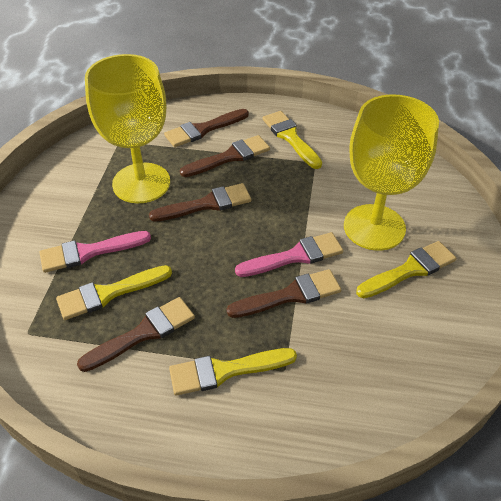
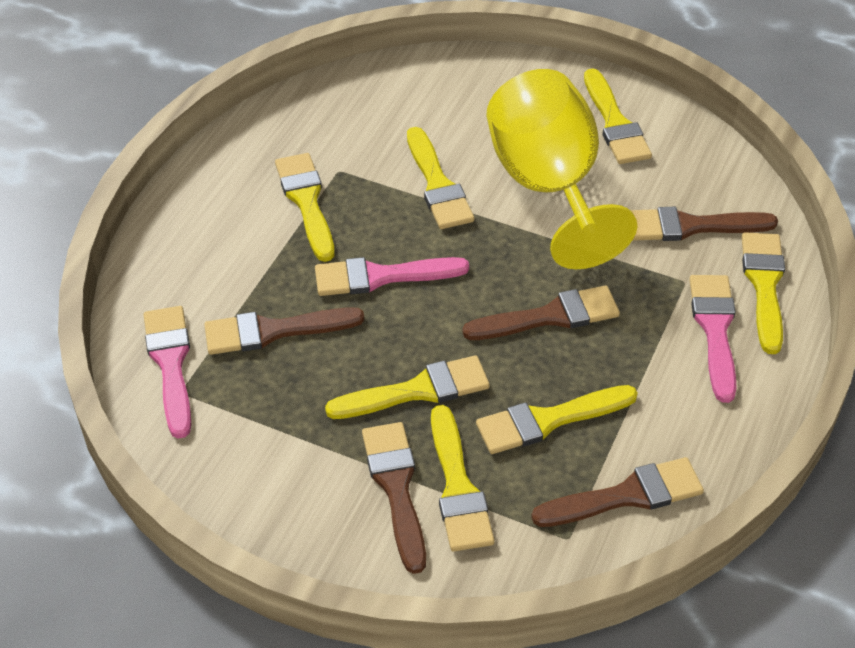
pink brush: 2 -> 3
yellow brush: 4 -> 7
yellow goblet: 2 -> 1

